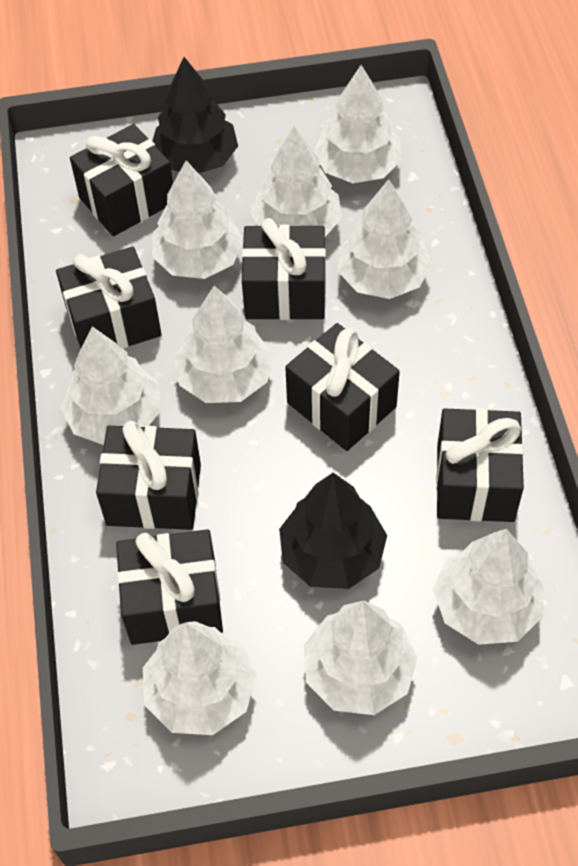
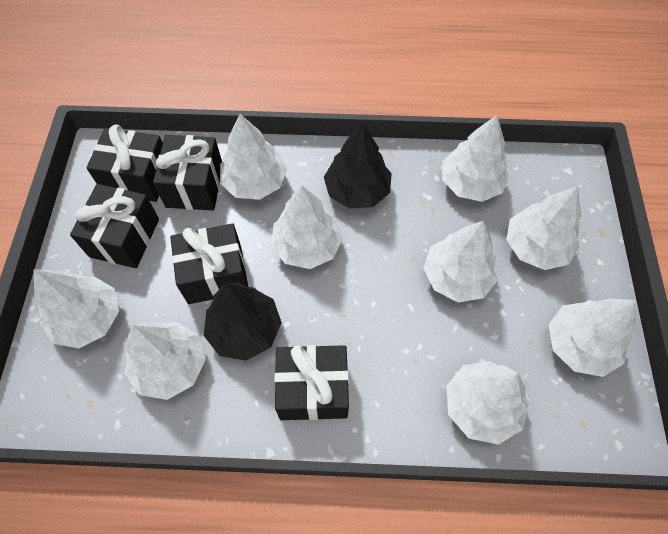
black gift: 7 -> 5

